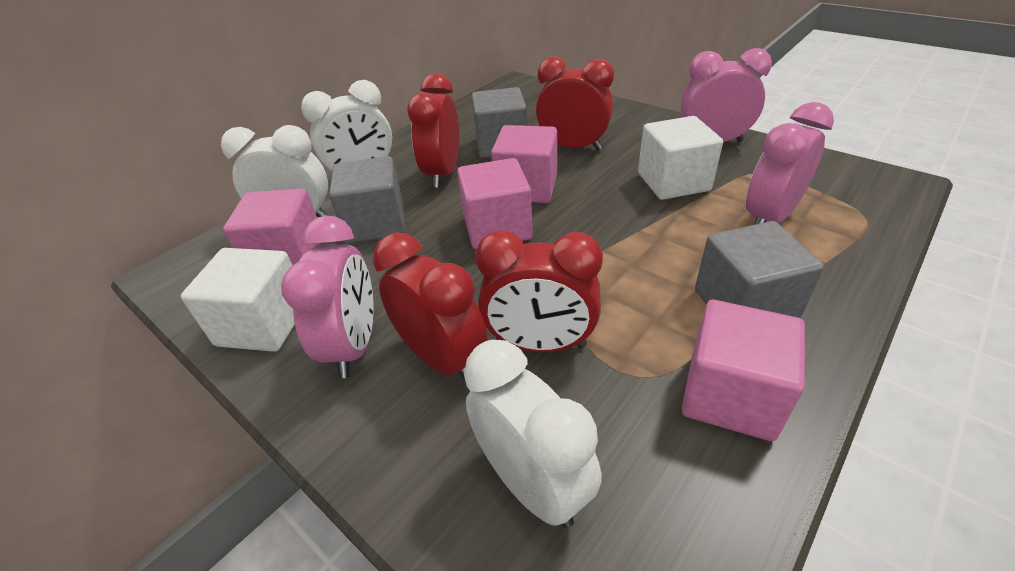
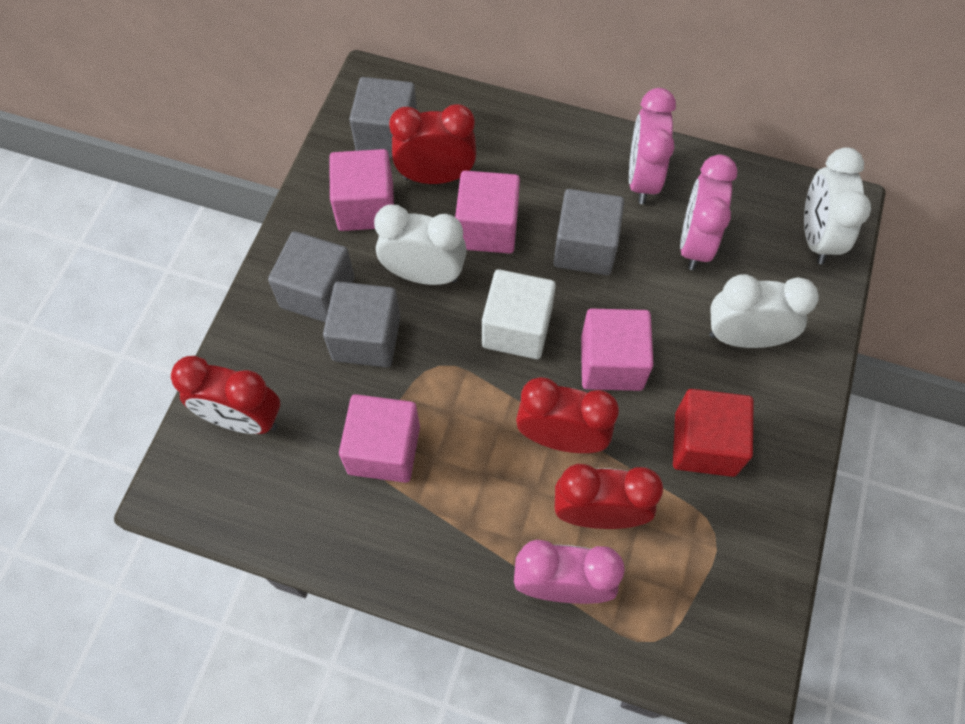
grey cube: 3 -> 4
red cube: 0 -> 1
white cube: 2 -> 1

